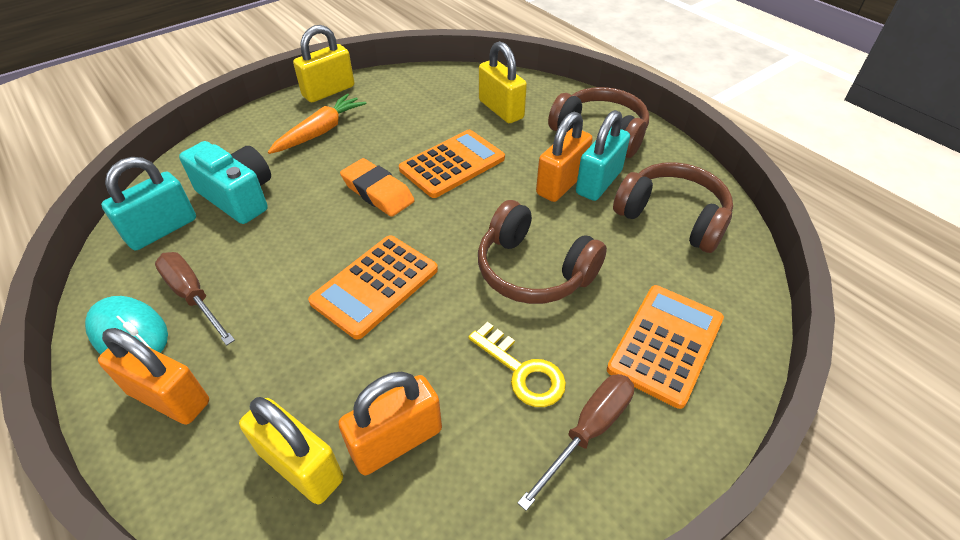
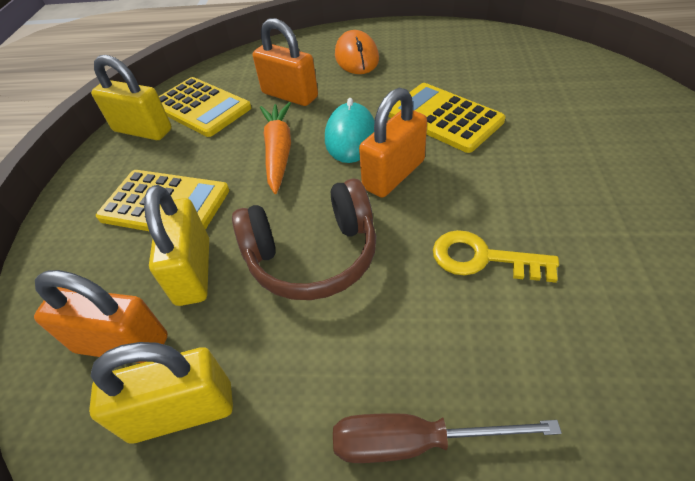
brown headphones: 3 -> 1
brown screwdriver: 2 -> 1
orange calculator: 3 -> 0
orange eraser: 1 -> 0
orange mouse: 0 -> 1
turquoise camera: 1 -> 0
turquoise padlock: 2 -> 0
yellow calculator: 0 -> 3

